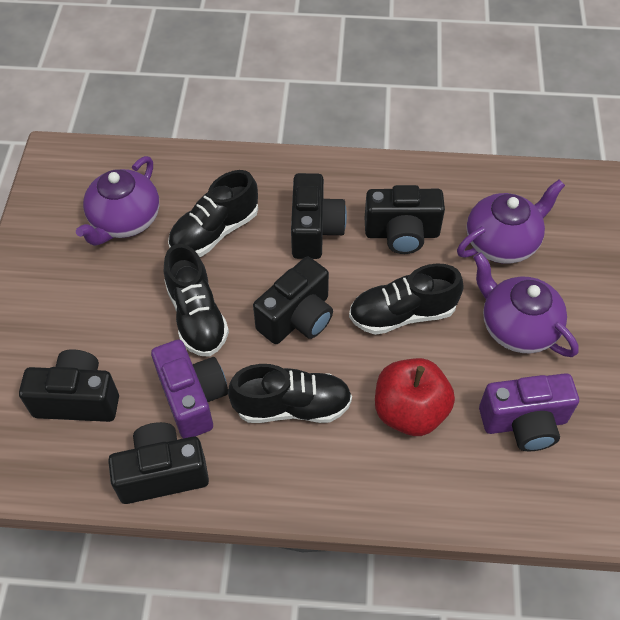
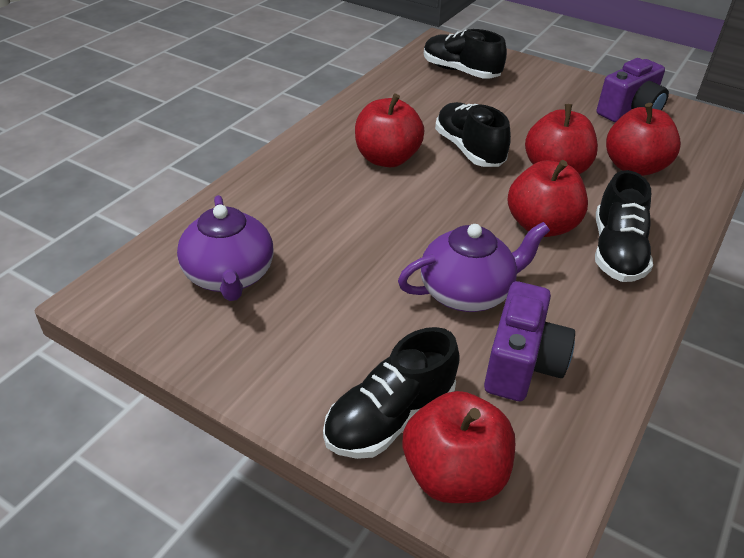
black camera: 5 -> 0
purple teapot: 3 -> 2
red apple: 1 -> 5

